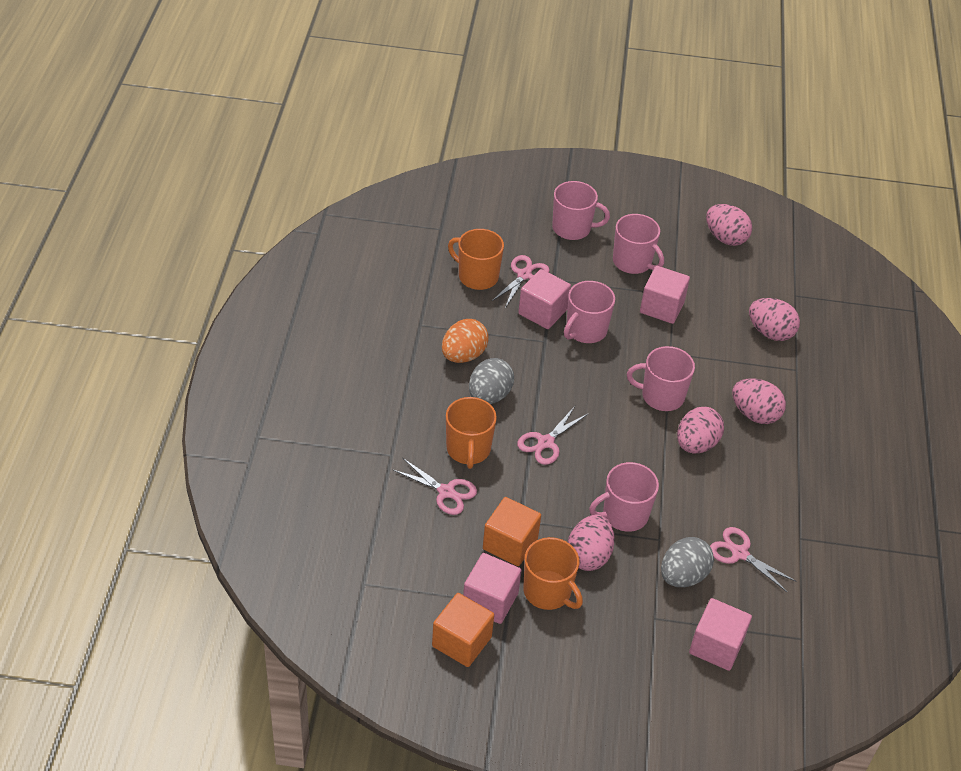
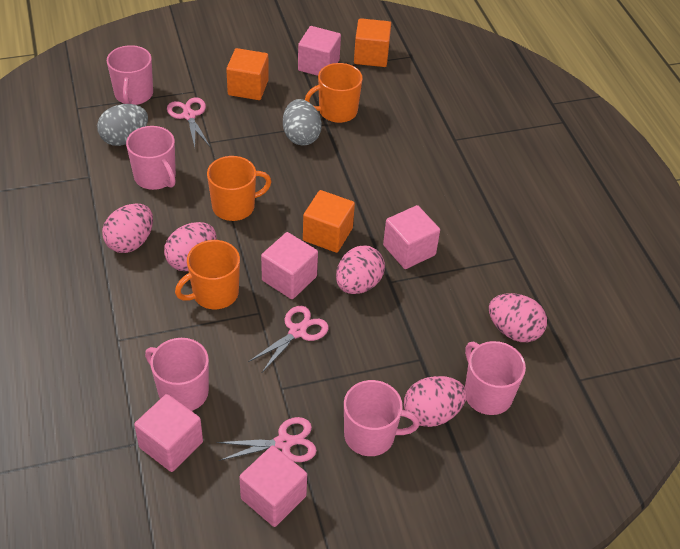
orange cube: 2 -> 3
orange egg: 1 -> 0
pink cube: 4 -> 5
pink scissors: 4 -> 3

